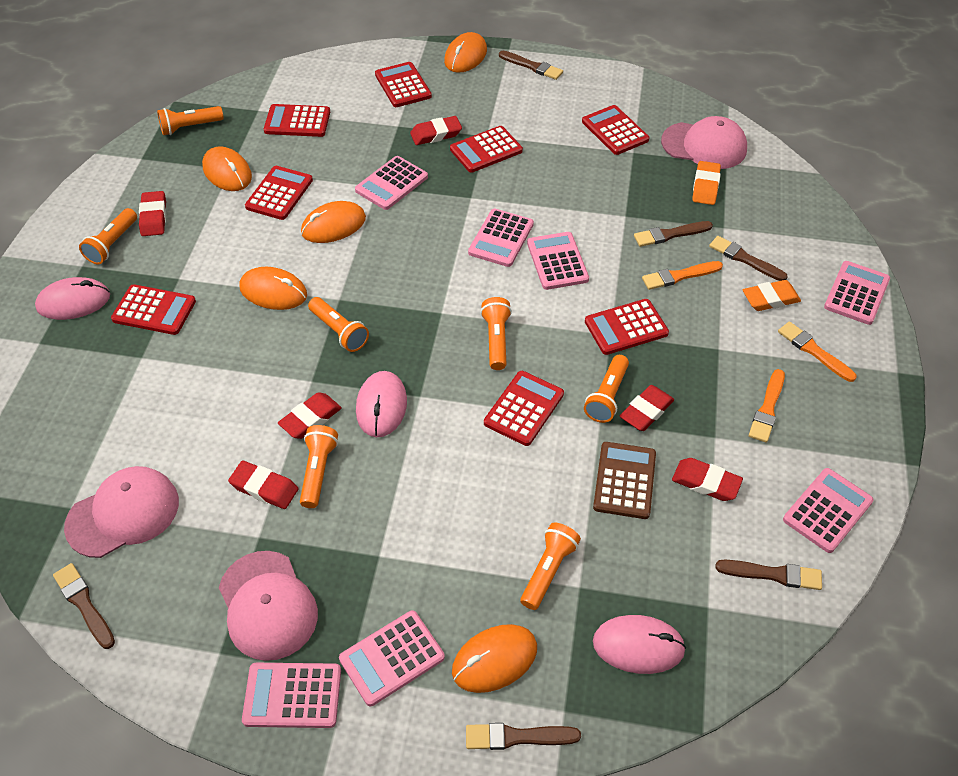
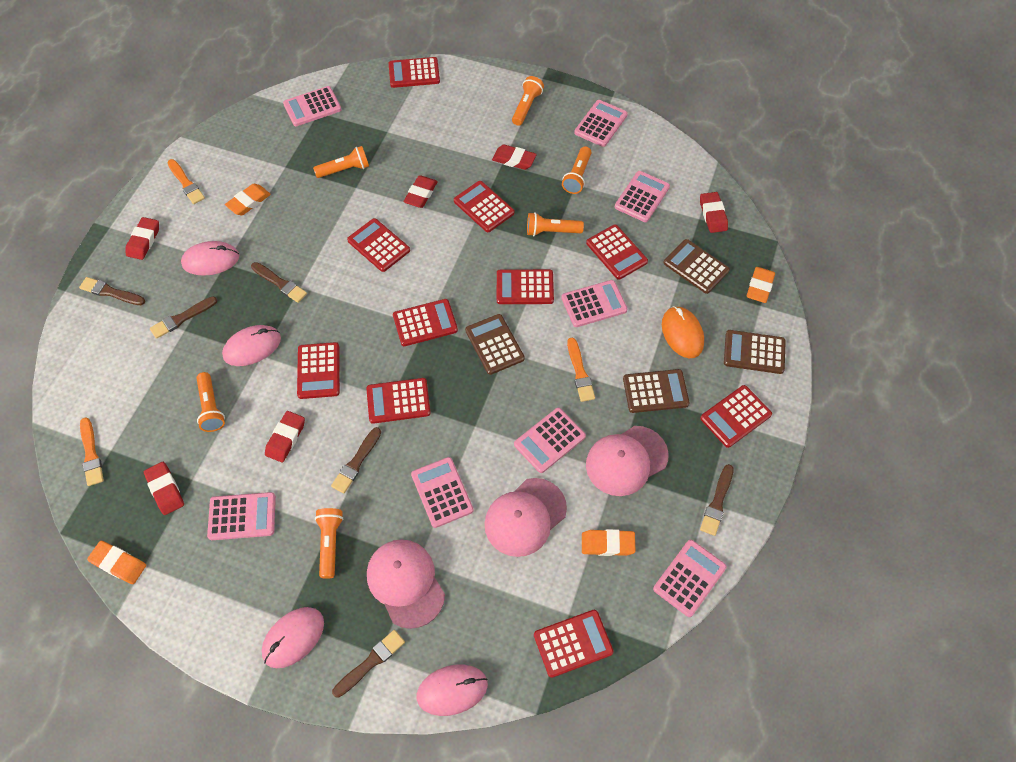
brown calculator: 1 -> 4
orange eraser: 2 -> 4
orange flashlight: 7 -> 6
orange mouse: 5 -> 1
pink calculator: 7 -> 8
pink mouse: 3 -> 4
red calculator: 8 -> 10

